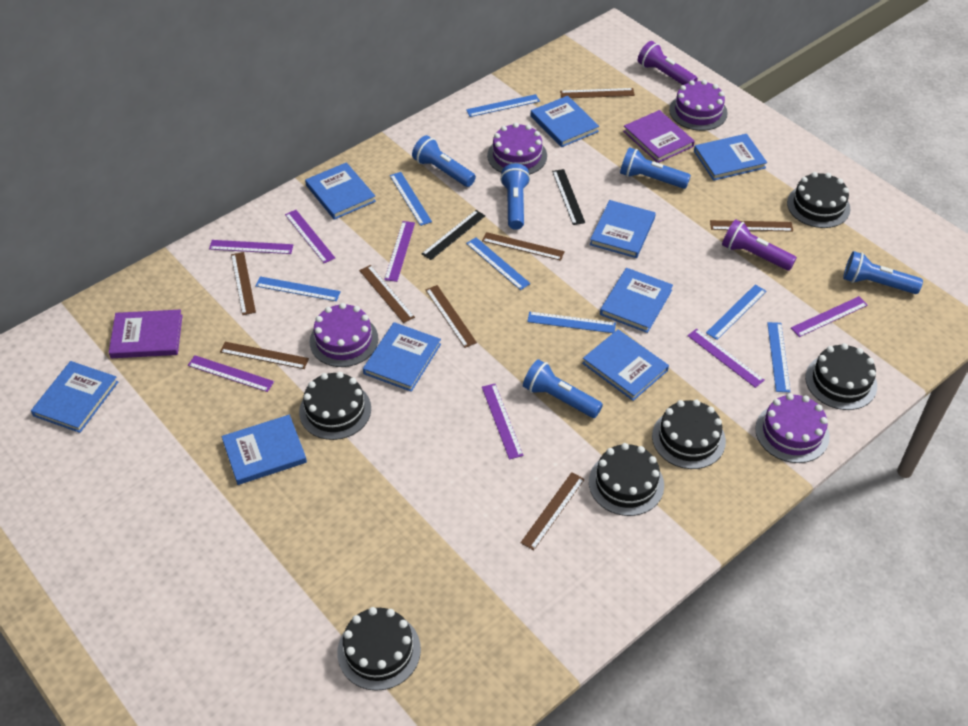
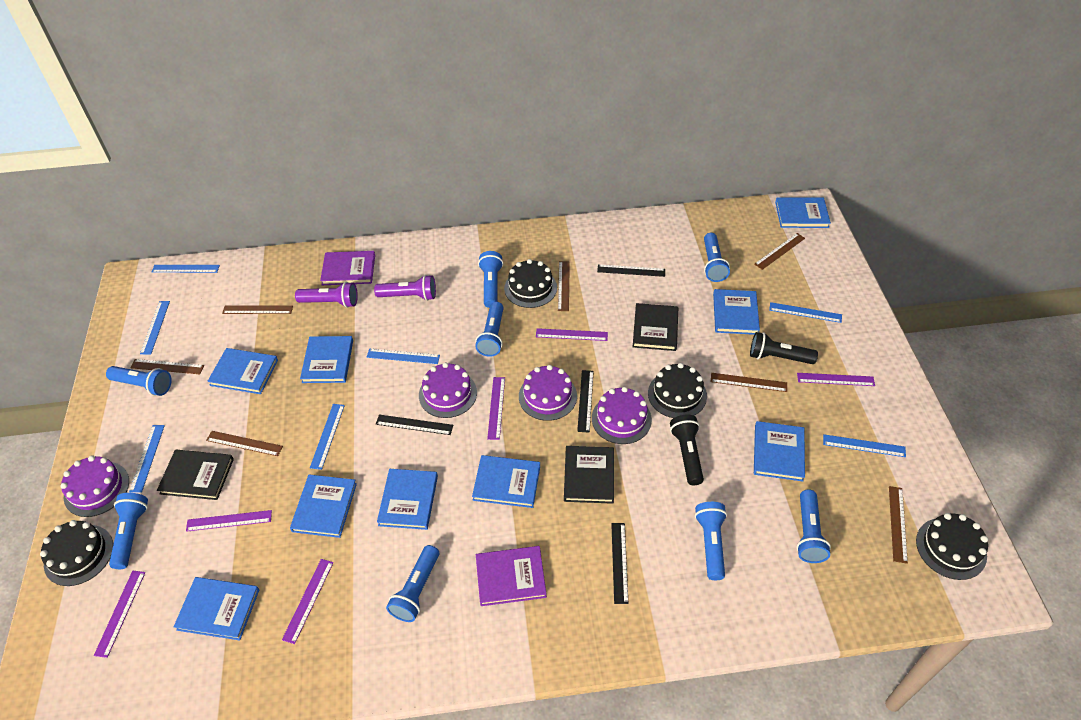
black book: 0 -> 3
black cake: 6 -> 4
black flashlight: 0 -> 2
black ruler: 2 -> 4
blue flashlight: 5 -> 8
brown ruler: 8 -> 7
purple ruler: 7 -> 6

